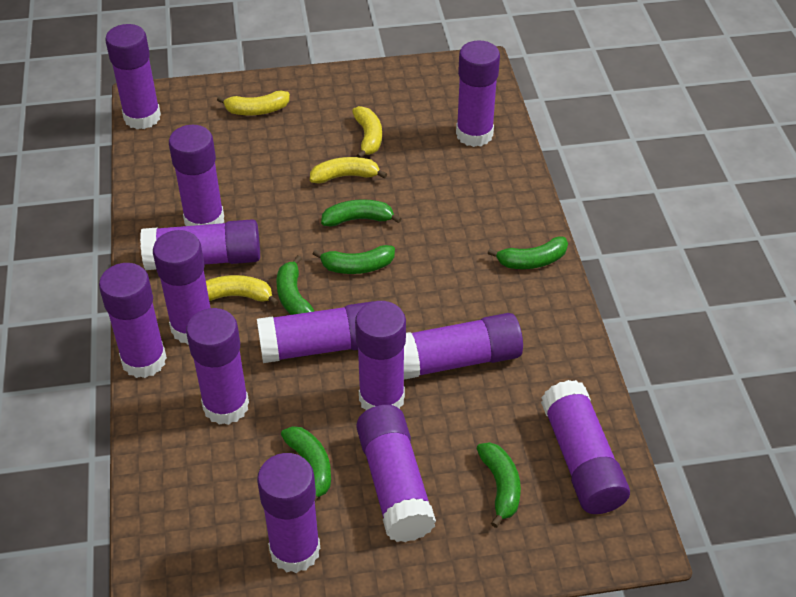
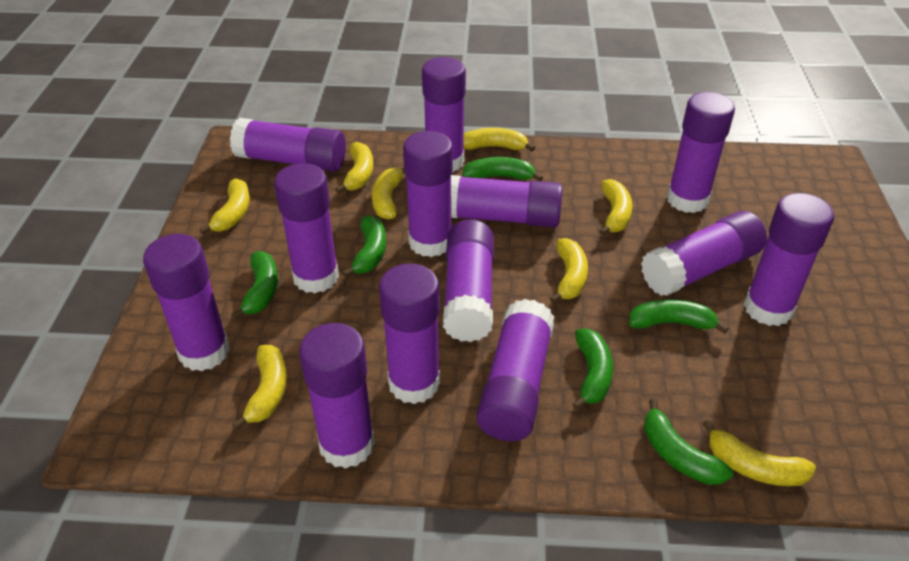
yellow banana: 4 -> 8

